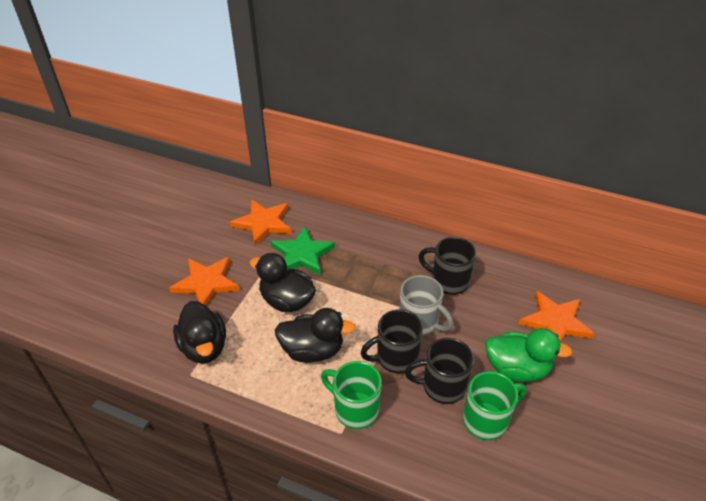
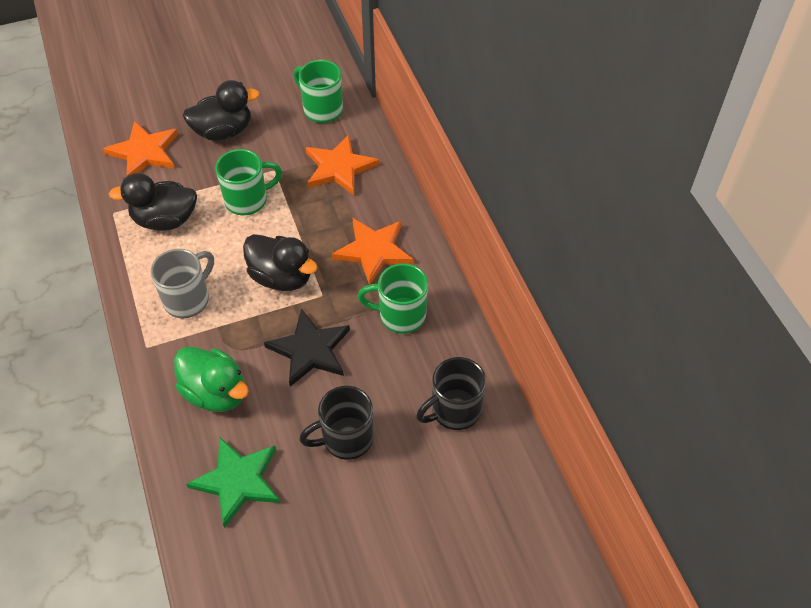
black mug: 3 -> 2
black star: 0 -> 1
green mug: 2 -> 3

